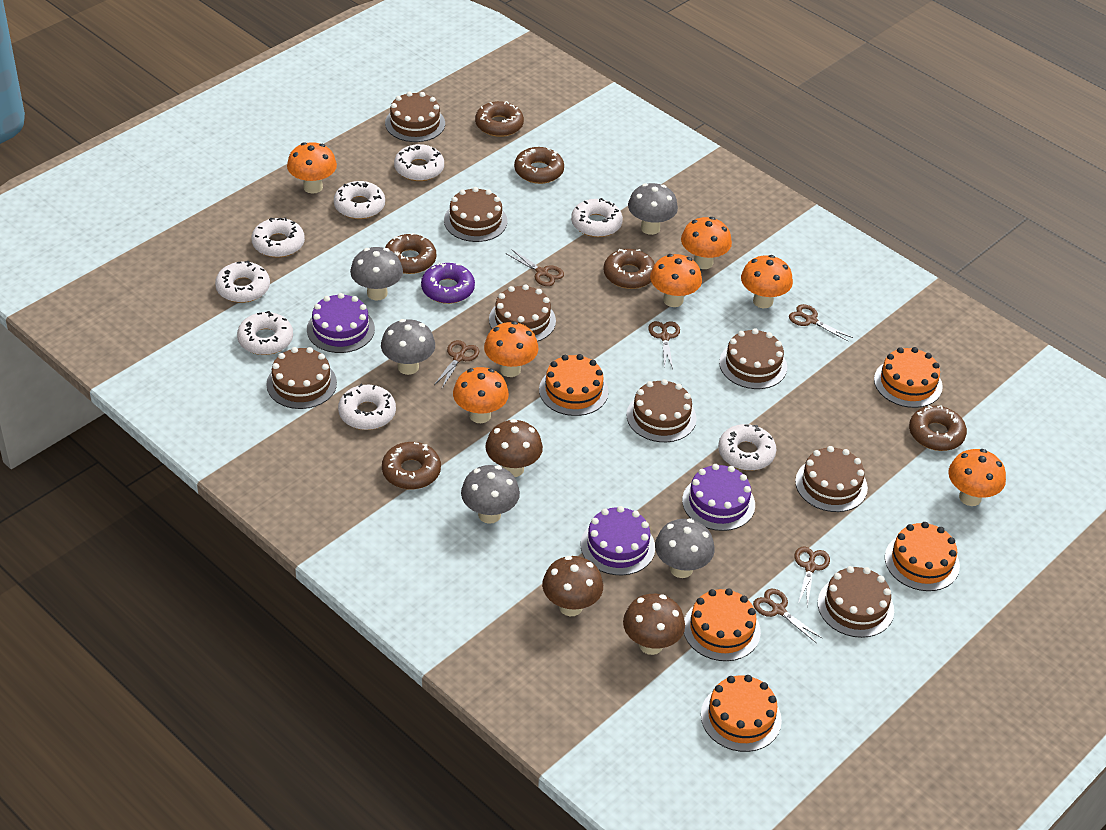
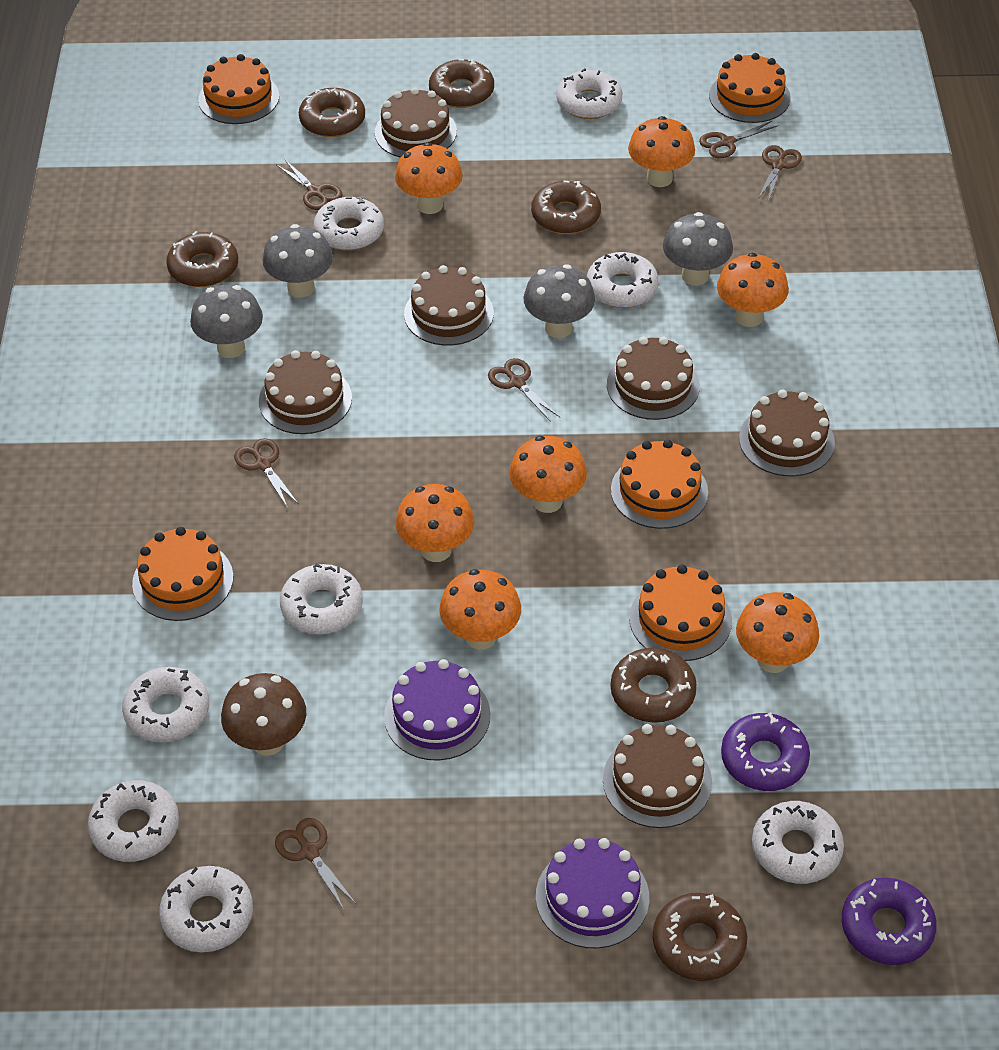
brown cake: 8 -> 6
brown mushroom: 3 -> 1
grey mushroom: 5 -> 4
purple cake: 3 -> 2
purple donut: 1 -> 2

